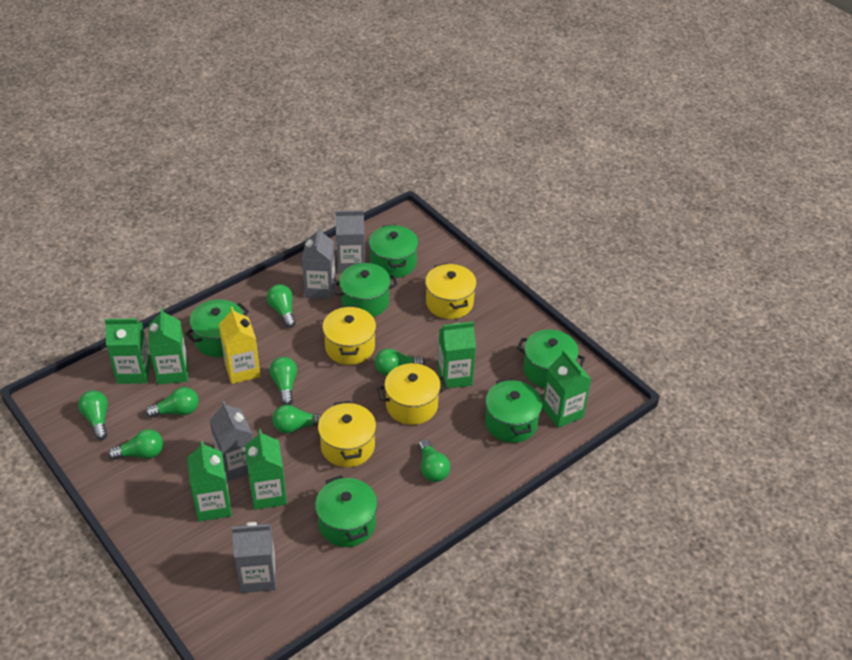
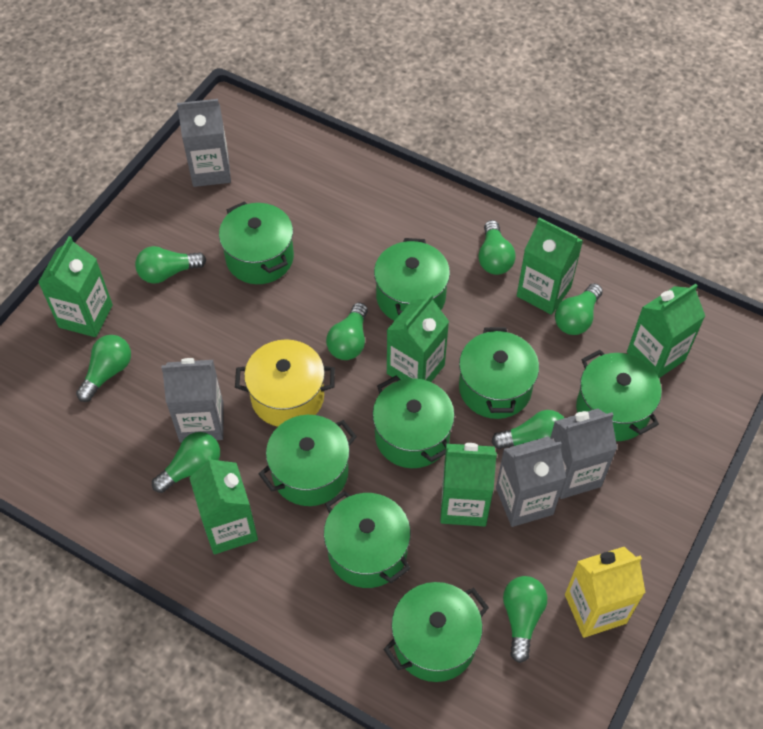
green pot: 6 -> 8
yellow pot: 4 -> 1

